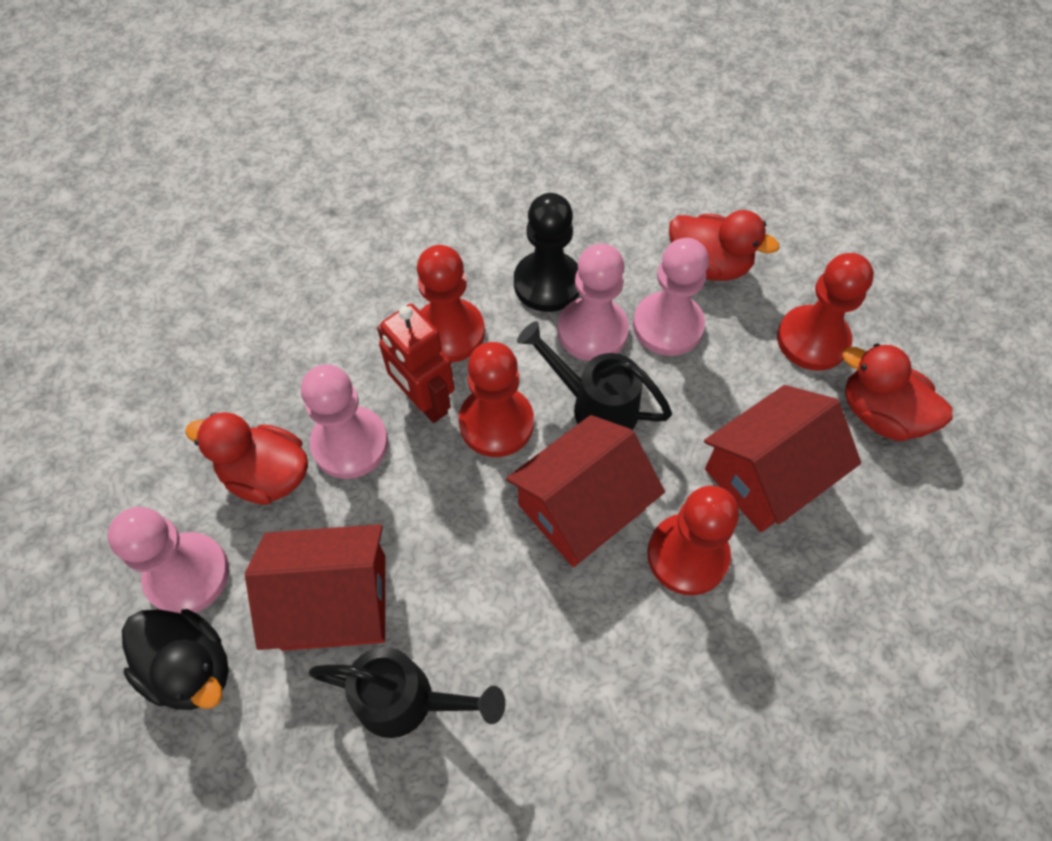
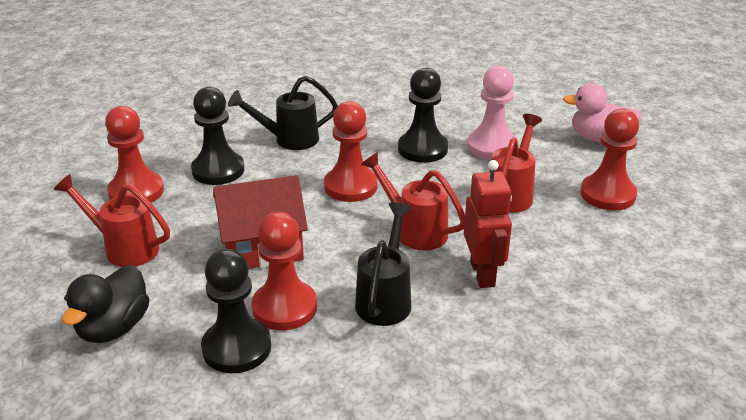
black pawn: 1 -> 3
pink duck: 0 -> 1
pink pawn: 4 -> 1
red duck: 3 -> 0
red house: 3 -> 1
red watering can: 0 -> 3

